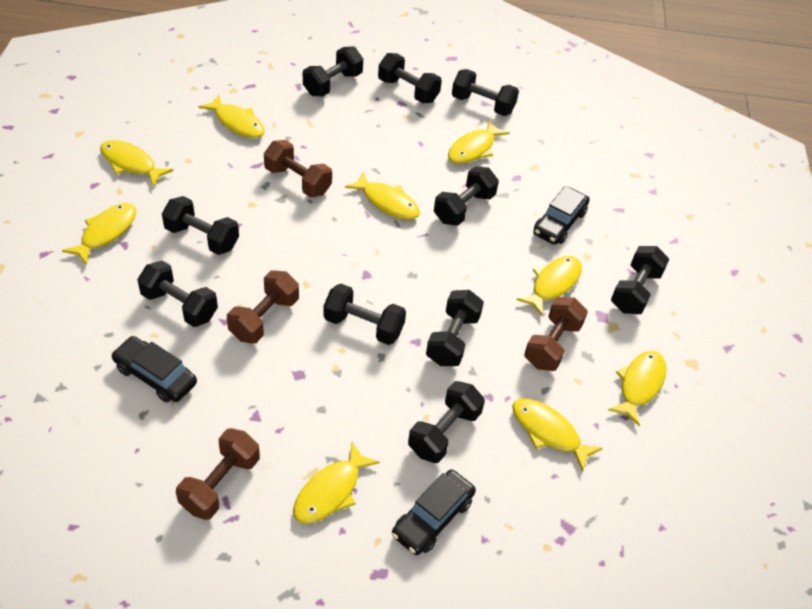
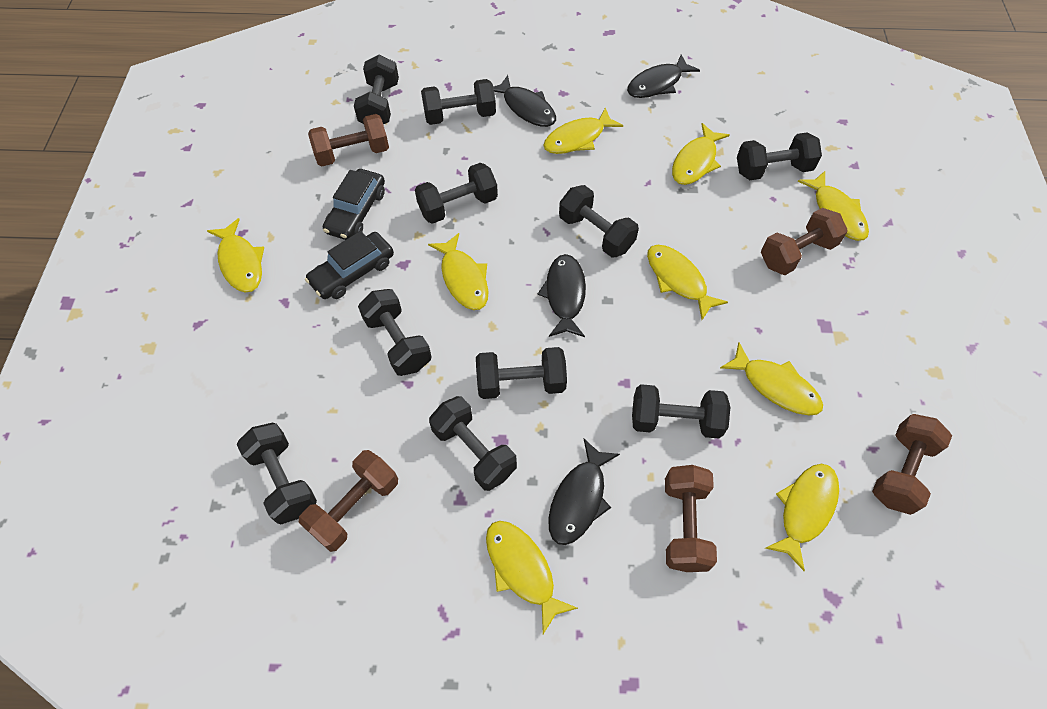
black car: 3 -> 2
black fish: 0 -> 4
brown dumbbell: 4 -> 5

